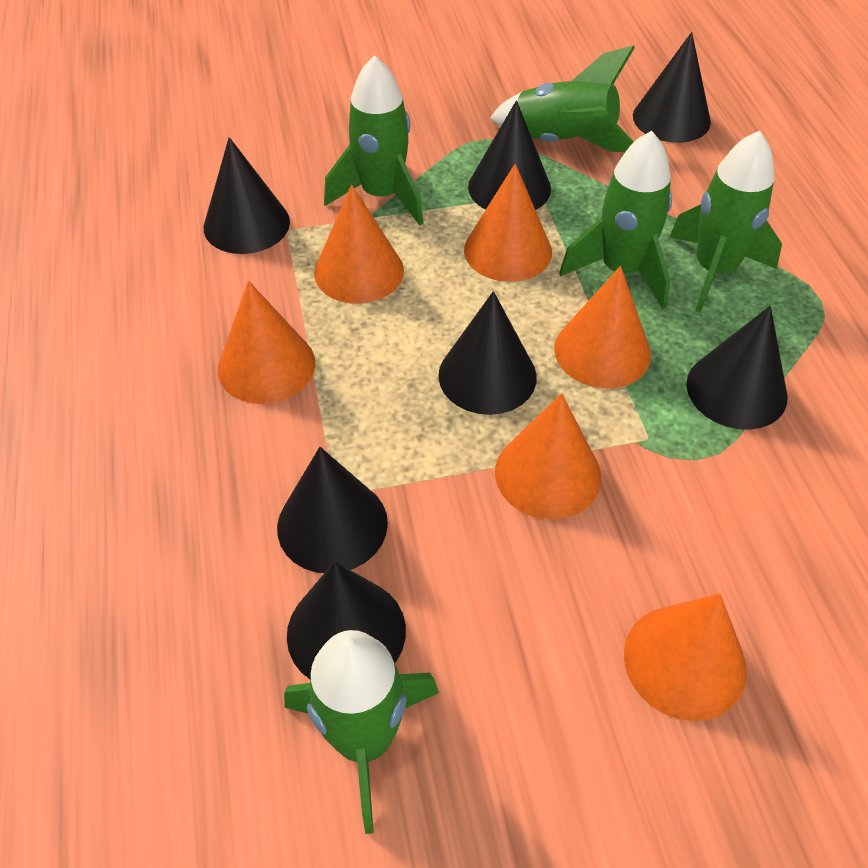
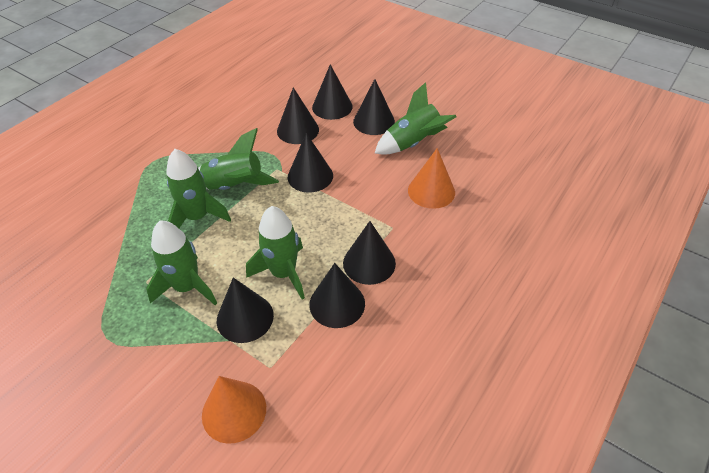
orange cone: 6 -> 2

